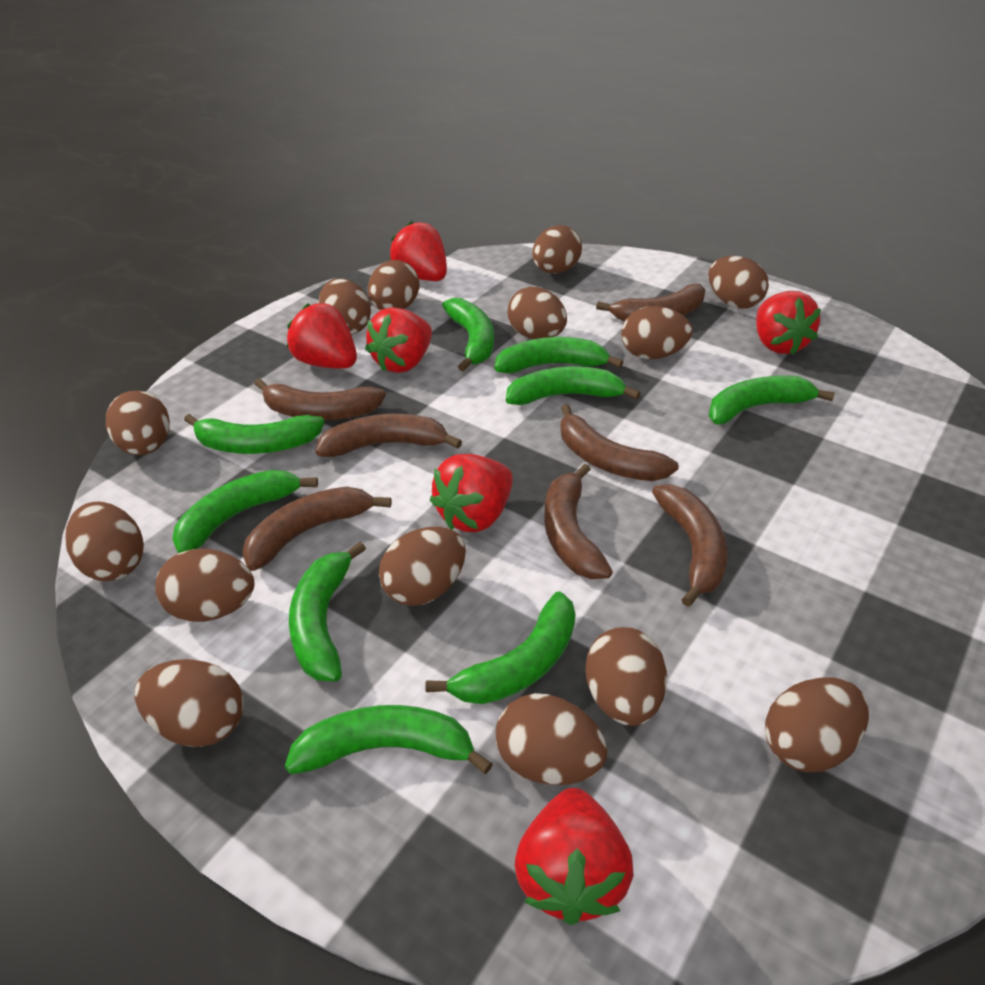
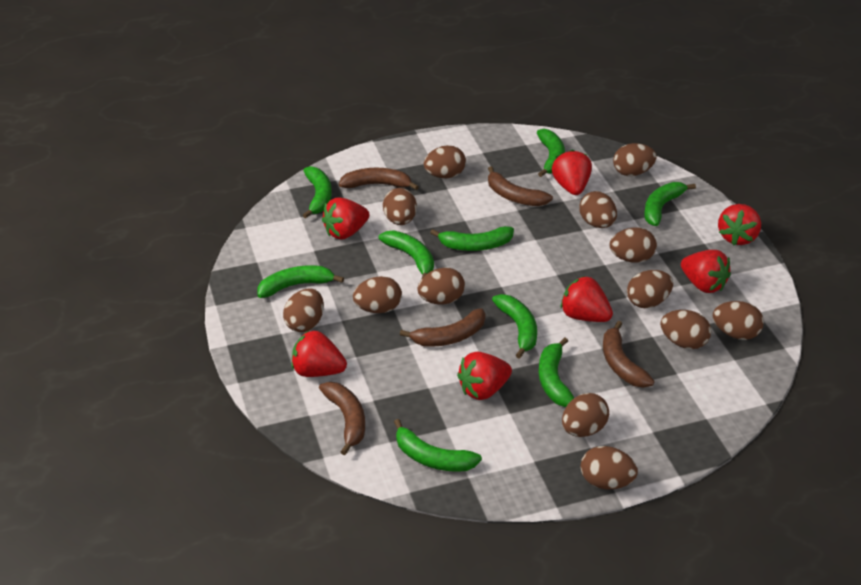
brown banana: 7 -> 5
brown egg: 14 -> 13
red strawberry: 6 -> 7

